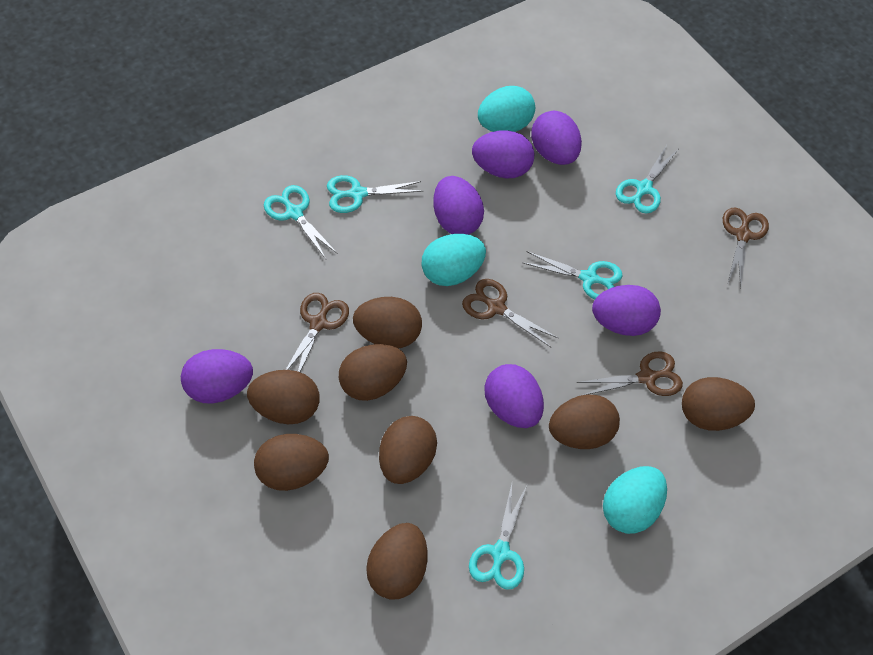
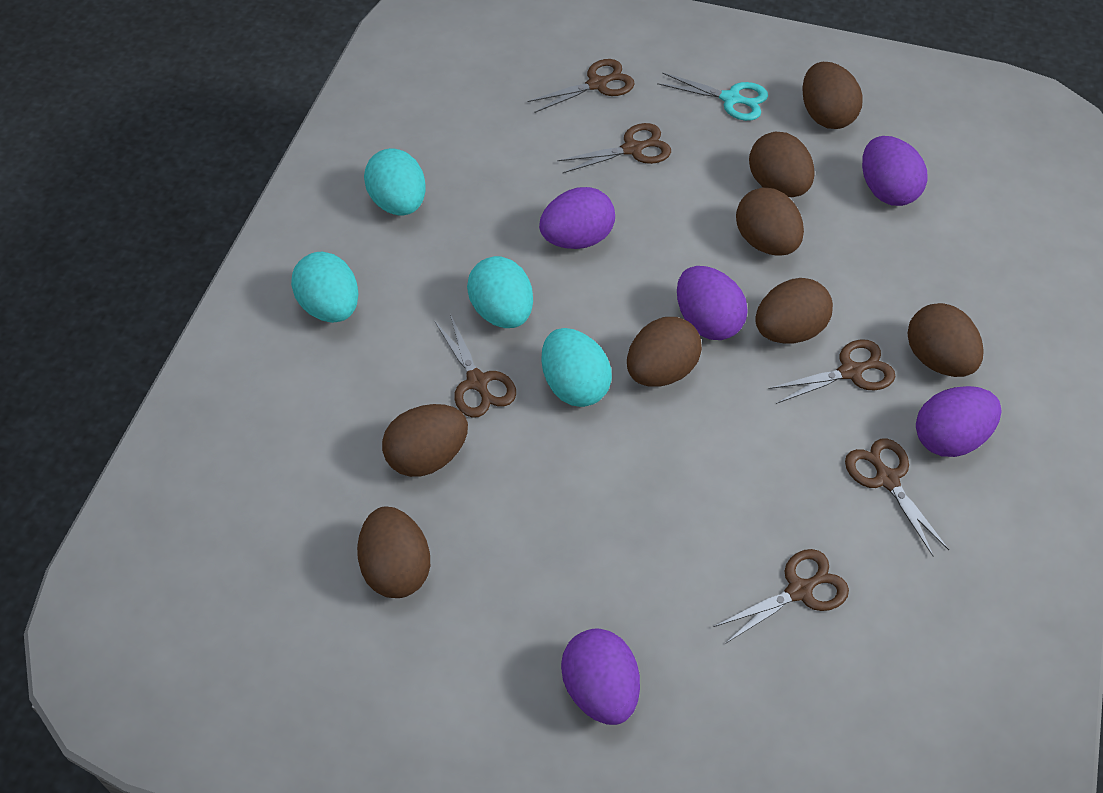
brown scissors: 4 -> 6
purple egg: 6 -> 5
turquoise egg: 3 -> 4
turquoise scissors: 5 -> 1

